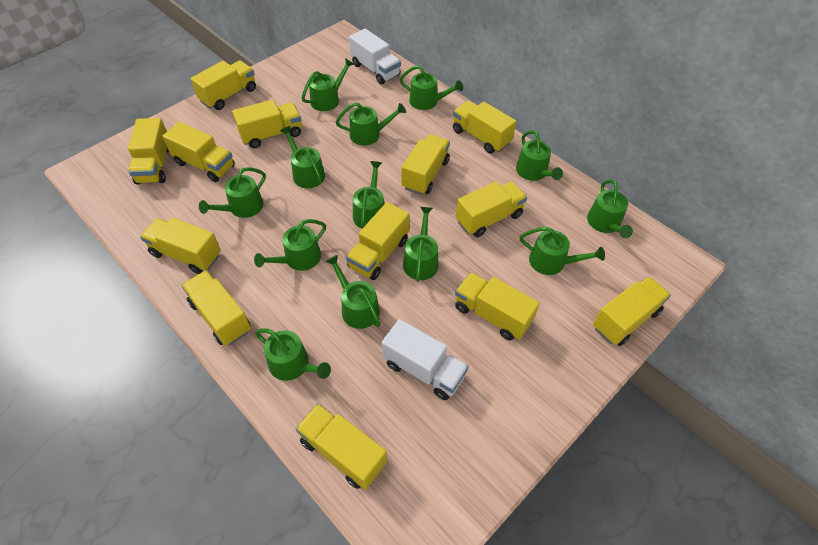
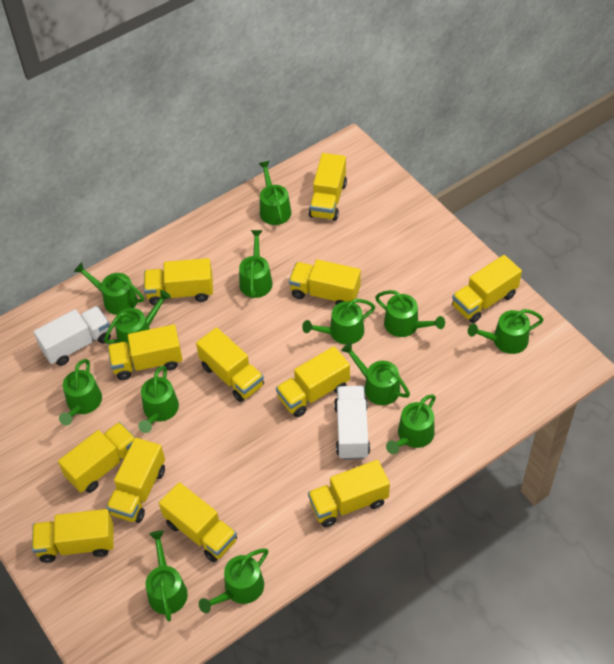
yellow truck: 13 -> 12

